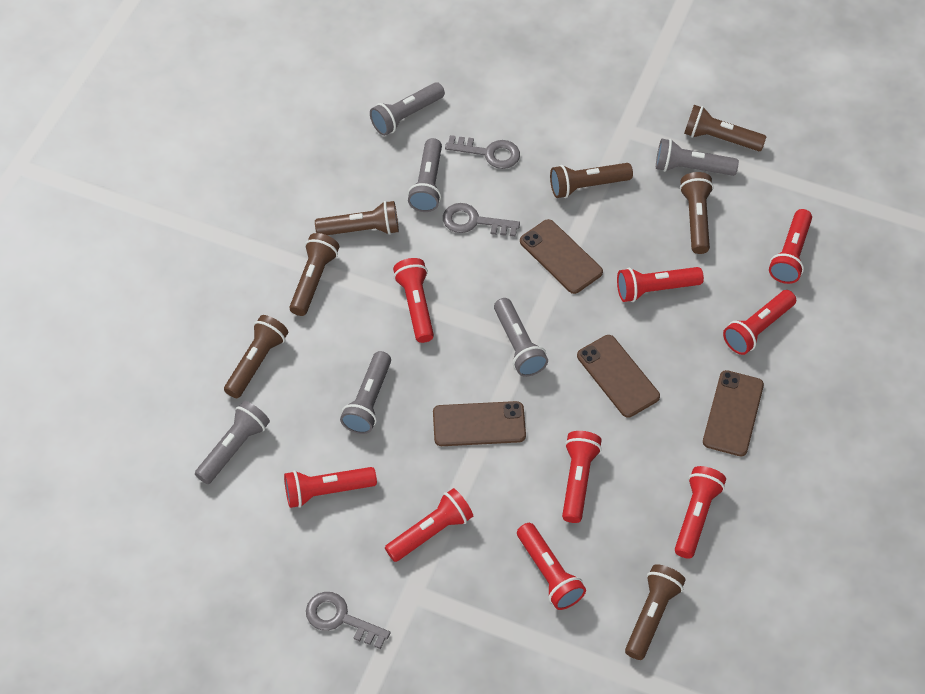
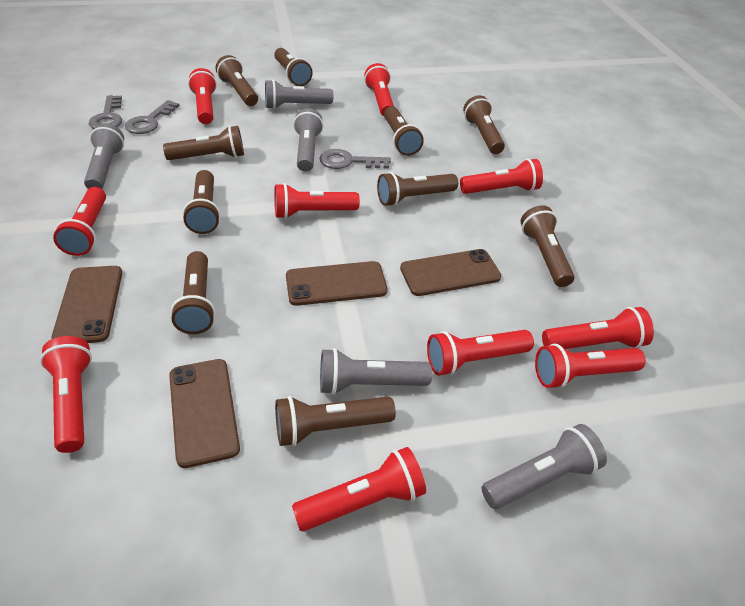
brown flashlight: 7 -> 10
grey flashlight: 6 -> 5
red flashlight: 9 -> 10

